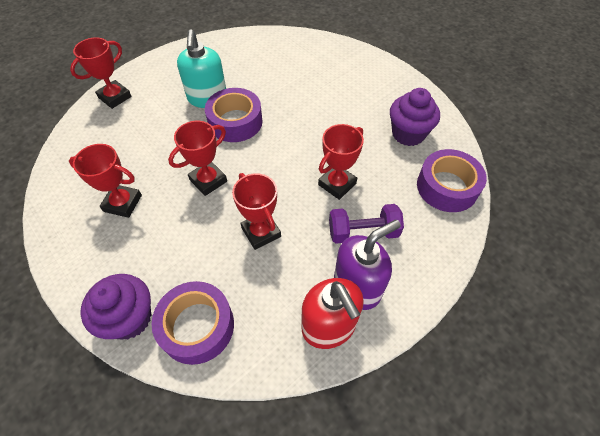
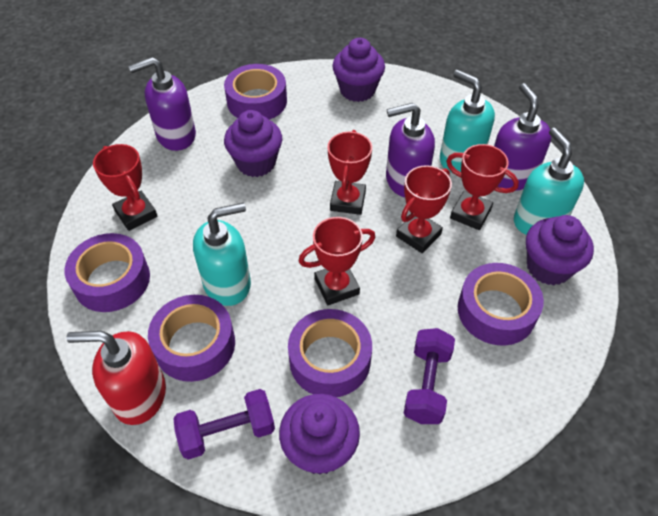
purple cupcake: 2 -> 4
purple dumbbell: 1 -> 2
purple soap dispenser: 1 -> 3
purple tape: 3 -> 5
turquoise soap dispenser: 1 -> 3

